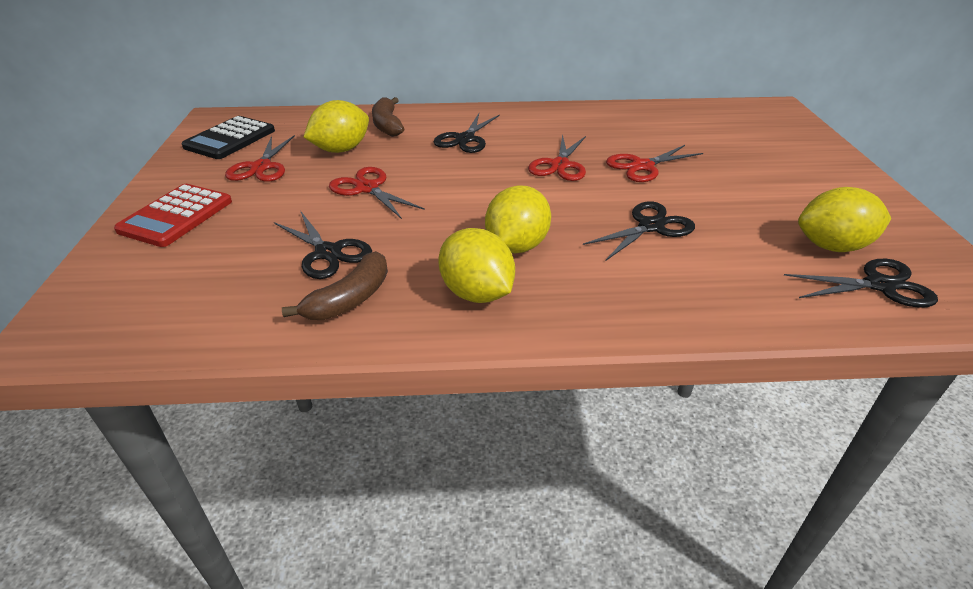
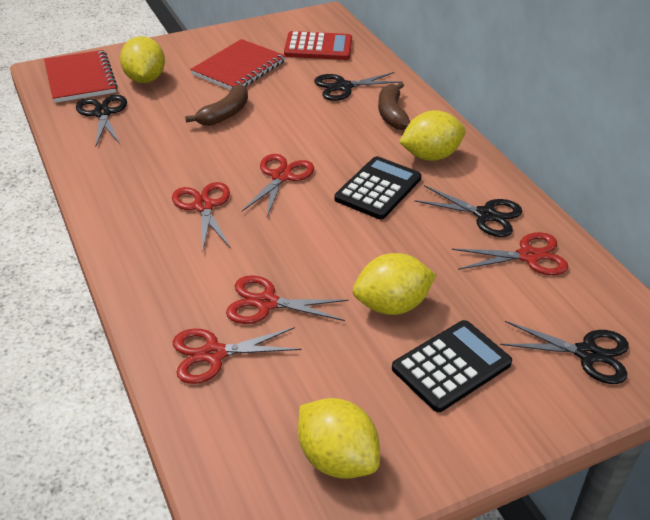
black calculator: 1 -> 2
red notebook: 0 -> 2
red scissors: 4 -> 5

